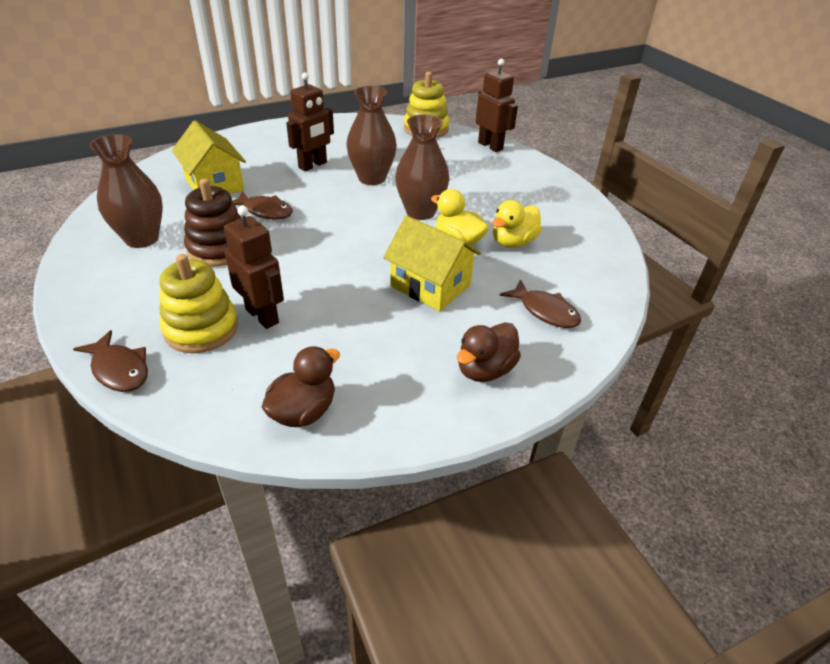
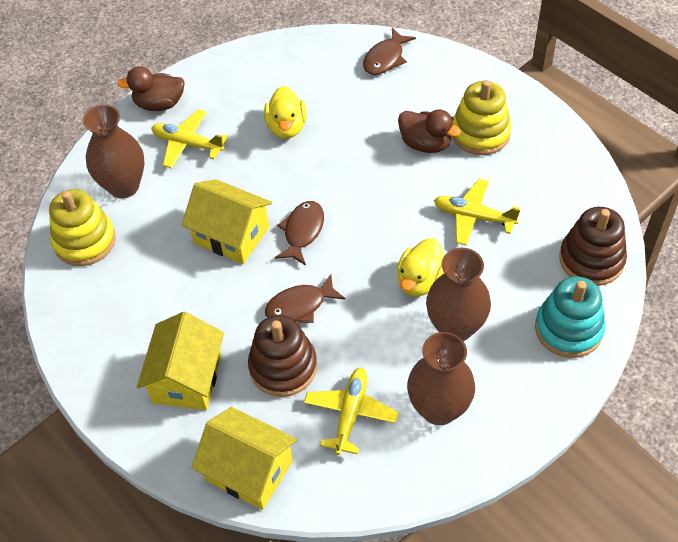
brown robot: 3 -> 0
brown stacking toy: 1 -> 2
turquoise stacking toy: 0 -> 1
yellow house: 2 -> 3
yellow plane: 0 -> 3

